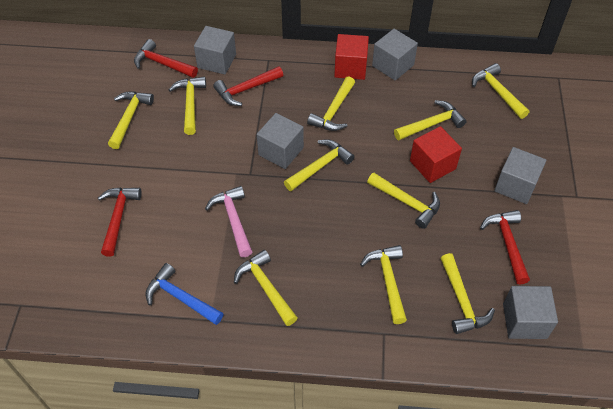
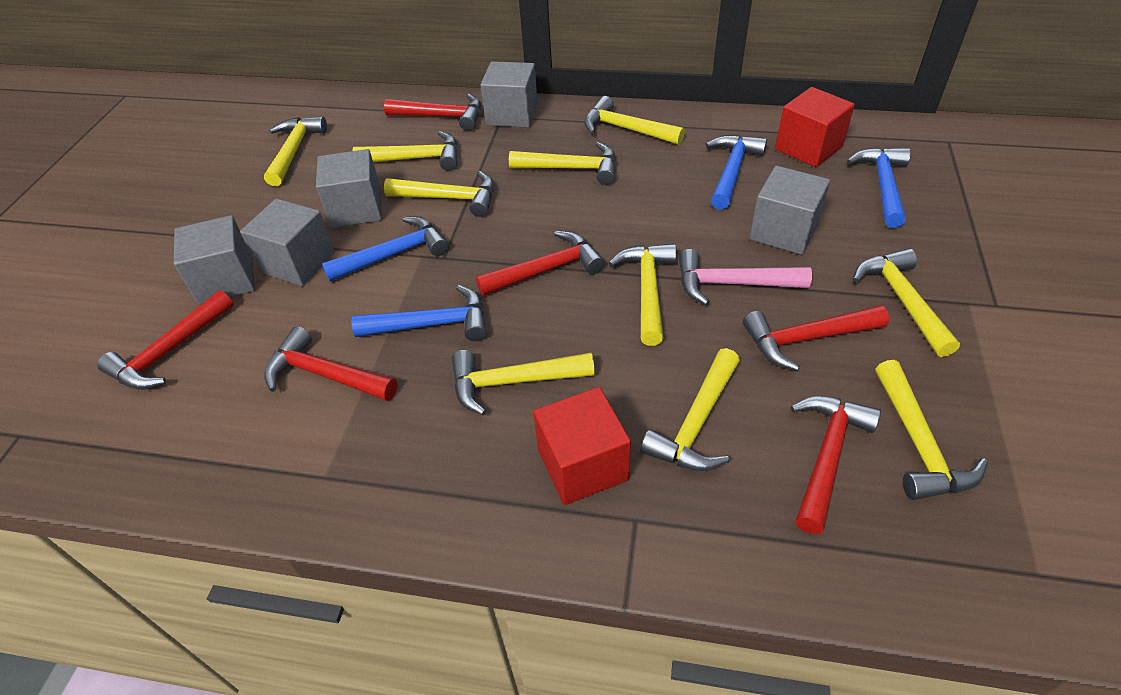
blue hammer: 1 -> 4
red hammer: 4 -> 6

